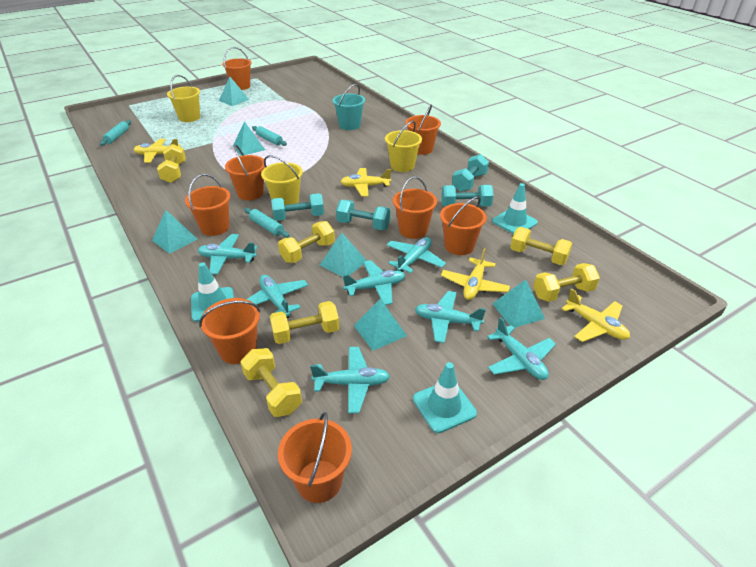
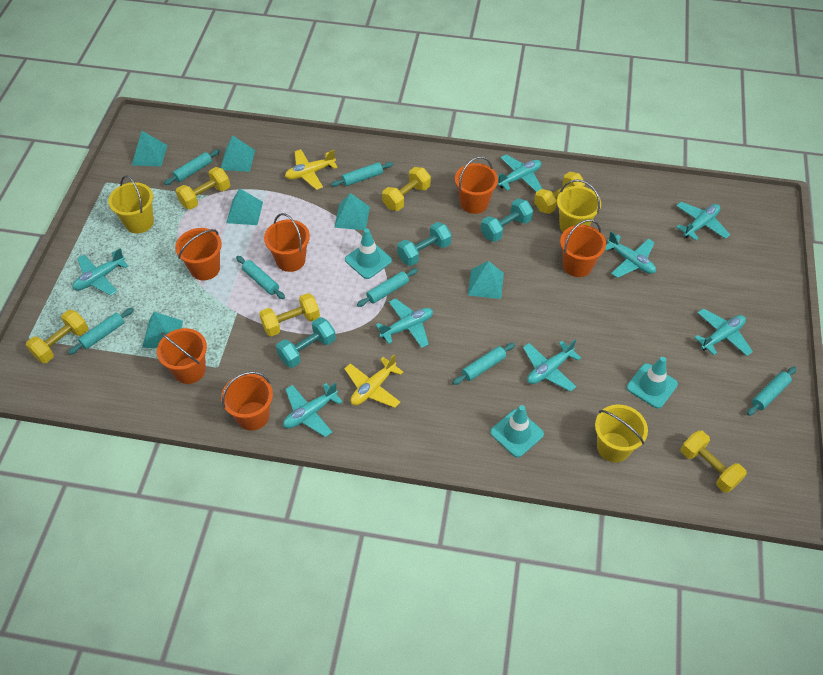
orange bucket: 8 -> 6
turquoise bucket: 1 -> 0
turquoise dumbbell: 4 -> 3
turquoise plane: 7 -> 8
turquoise rolling pin: 3 -> 7
yellow plane: 4 -> 2

